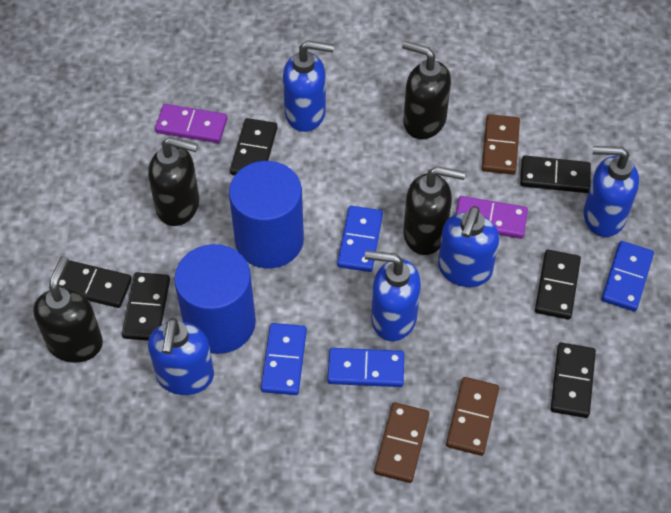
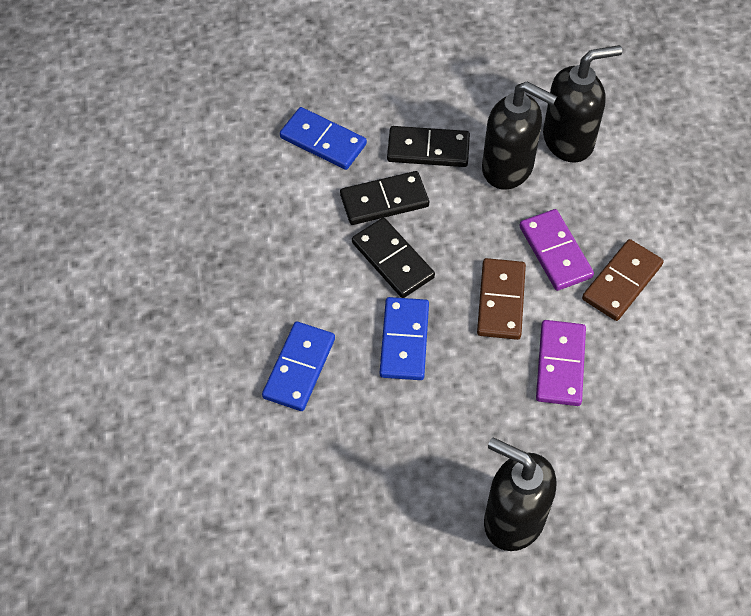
black domino: 6 -> 3
black soap dispenser: 4 -> 3
blue cylinder: 2 -> 0
blue domino: 4 -> 3
blue soap dispenser: 5 -> 0
brown domino: 3 -> 2

